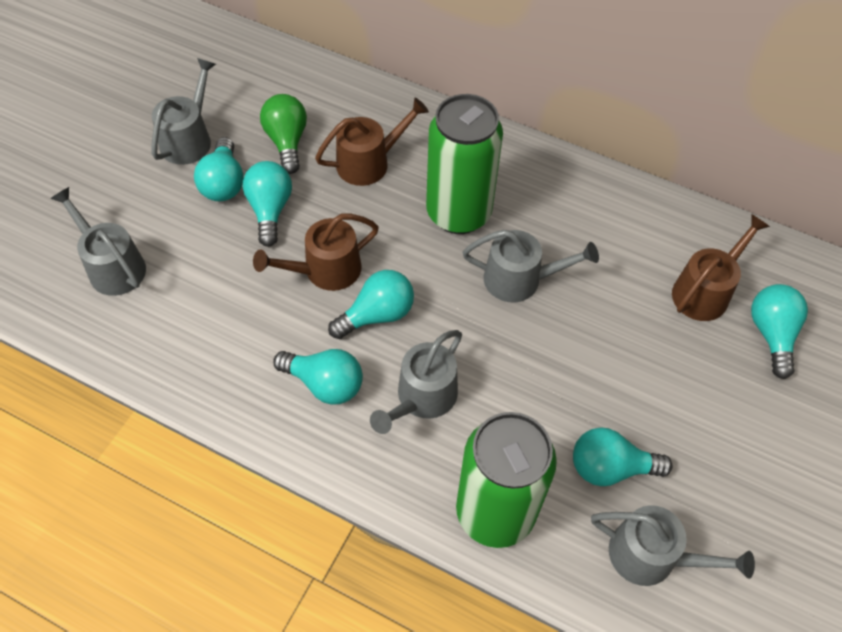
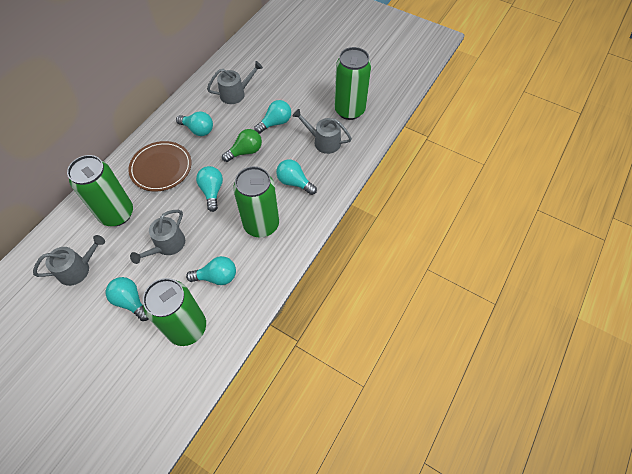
brown plate: 0 -> 1
brown watering can: 3 -> 0
green can: 2 -> 4
grey watering can: 5 -> 4

